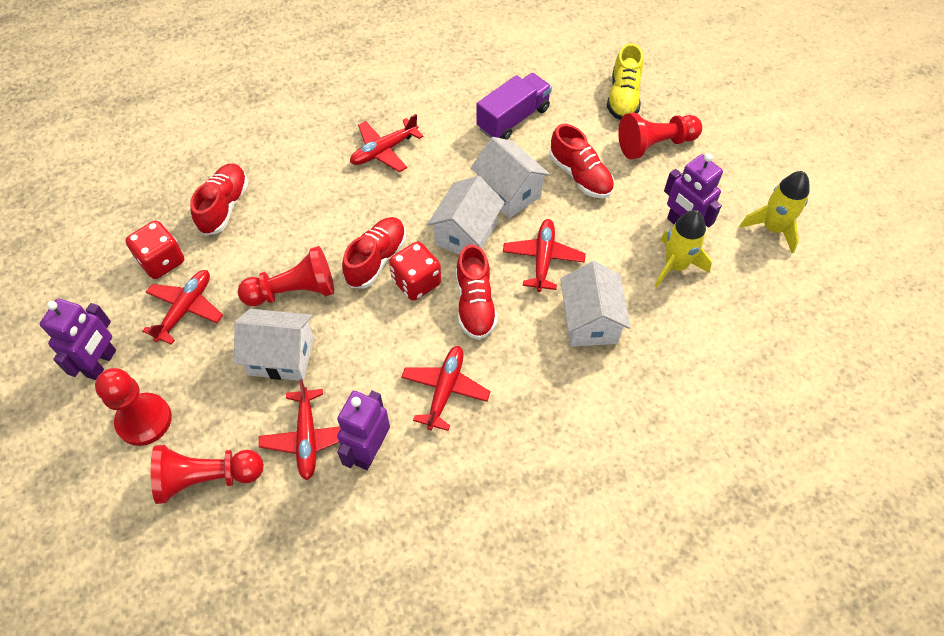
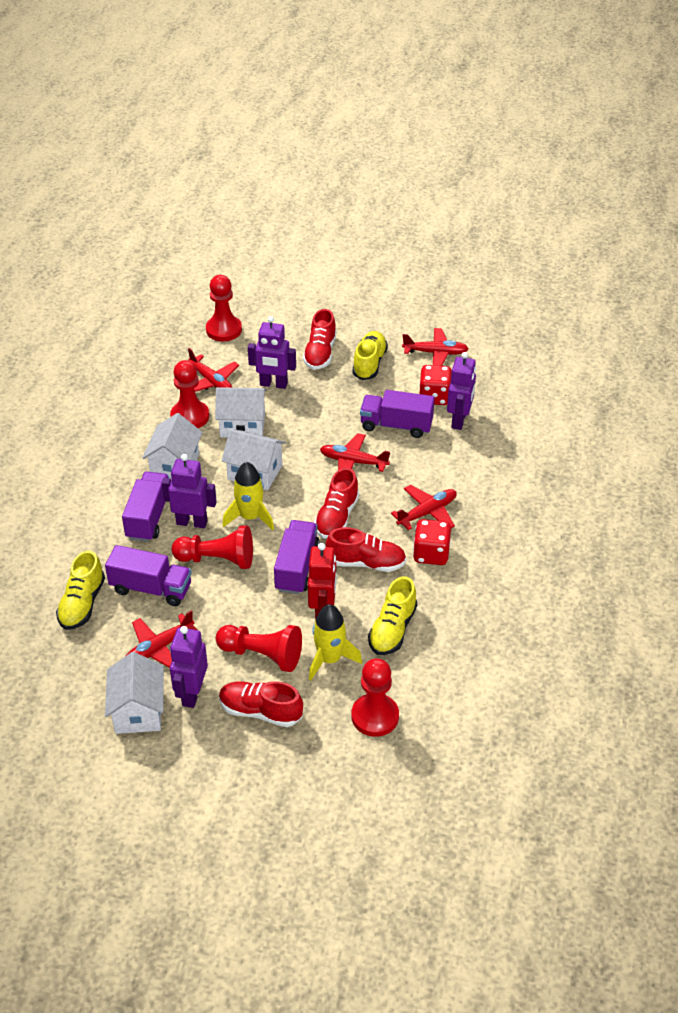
purple robot: 3 -> 4
purple truck: 1 -> 4
red pawn: 4 -> 5
red robot: 0 -> 1
yellow shoe: 1 -> 3

